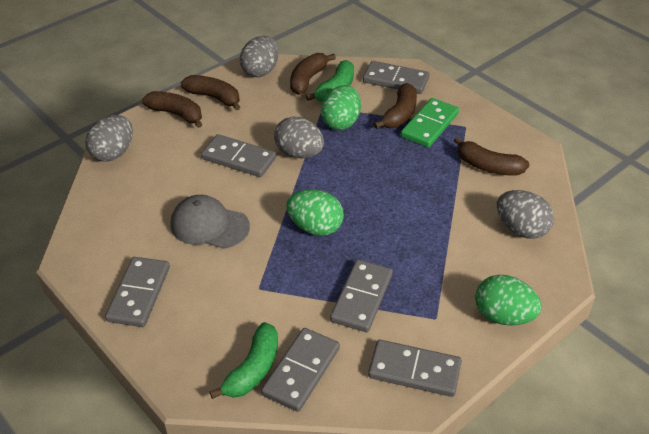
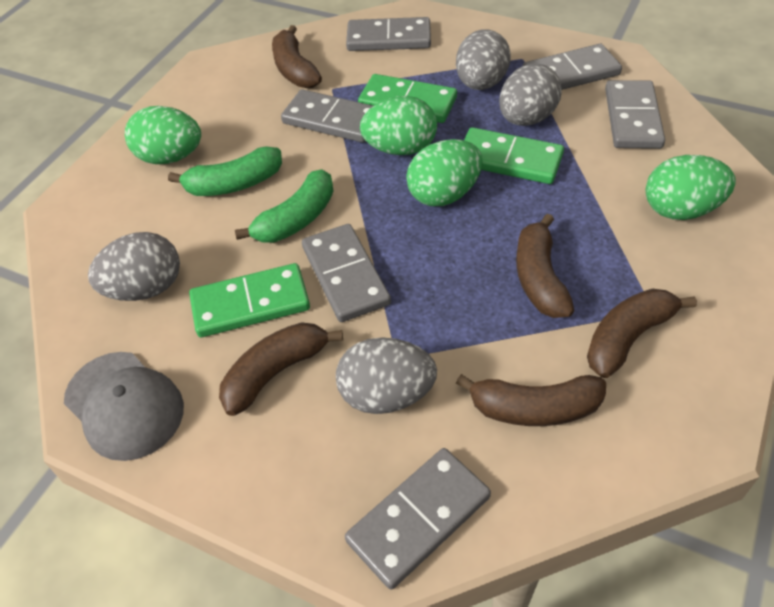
green domino: 1 -> 3
green egg: 3 -> 4

